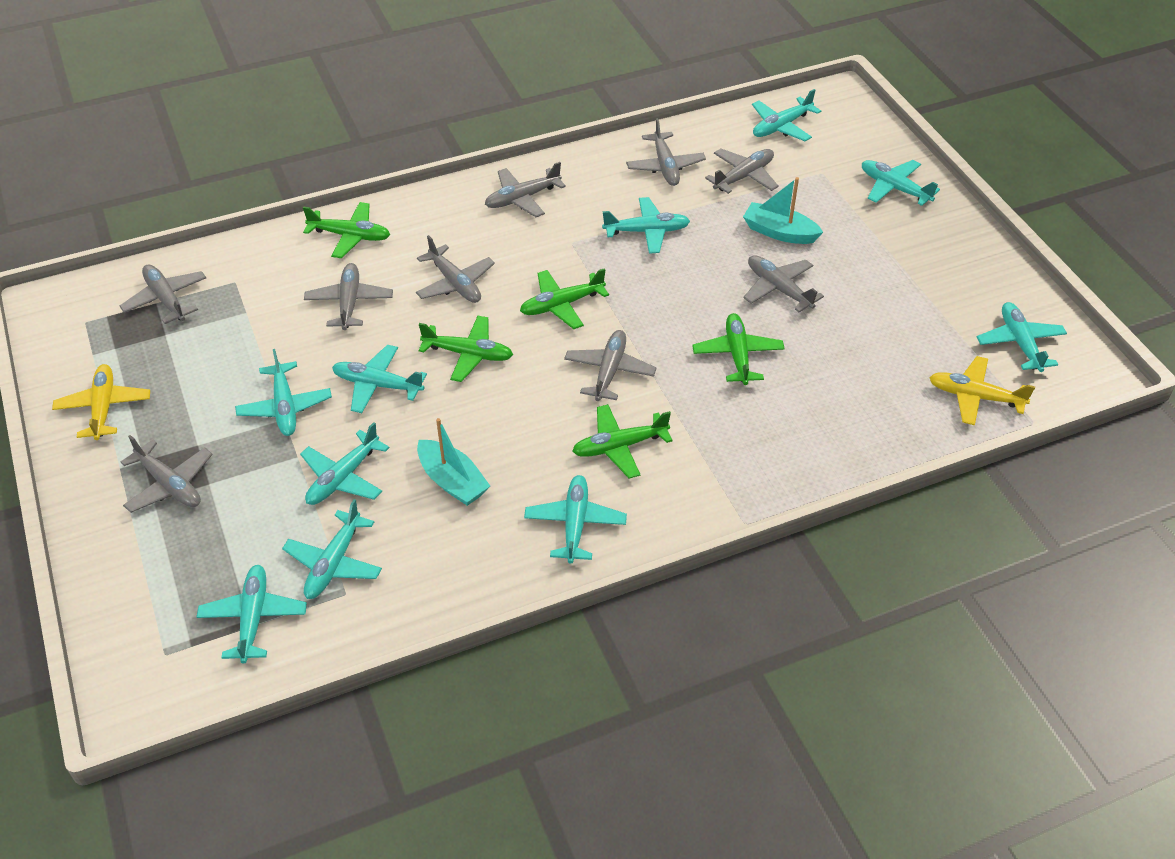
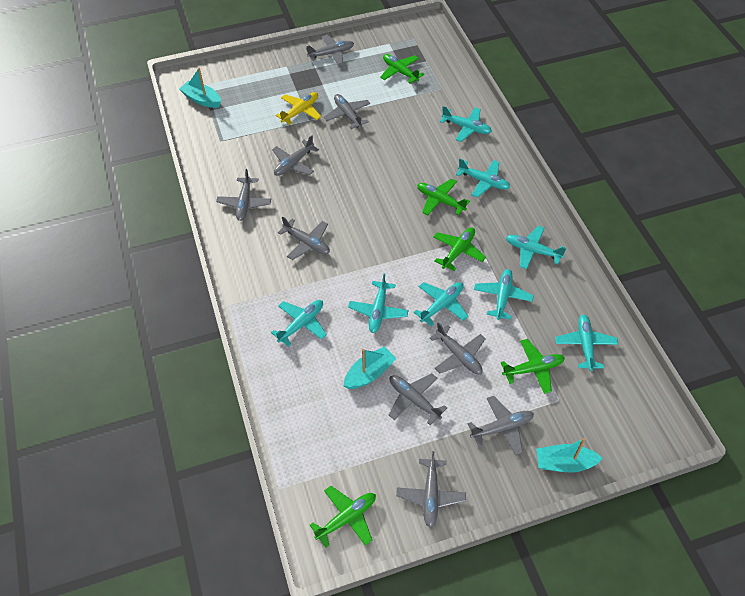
turquoise boat: 2 -> 3
turquoise plane: 10 -> 8
yellow plane: 2 -> 1

